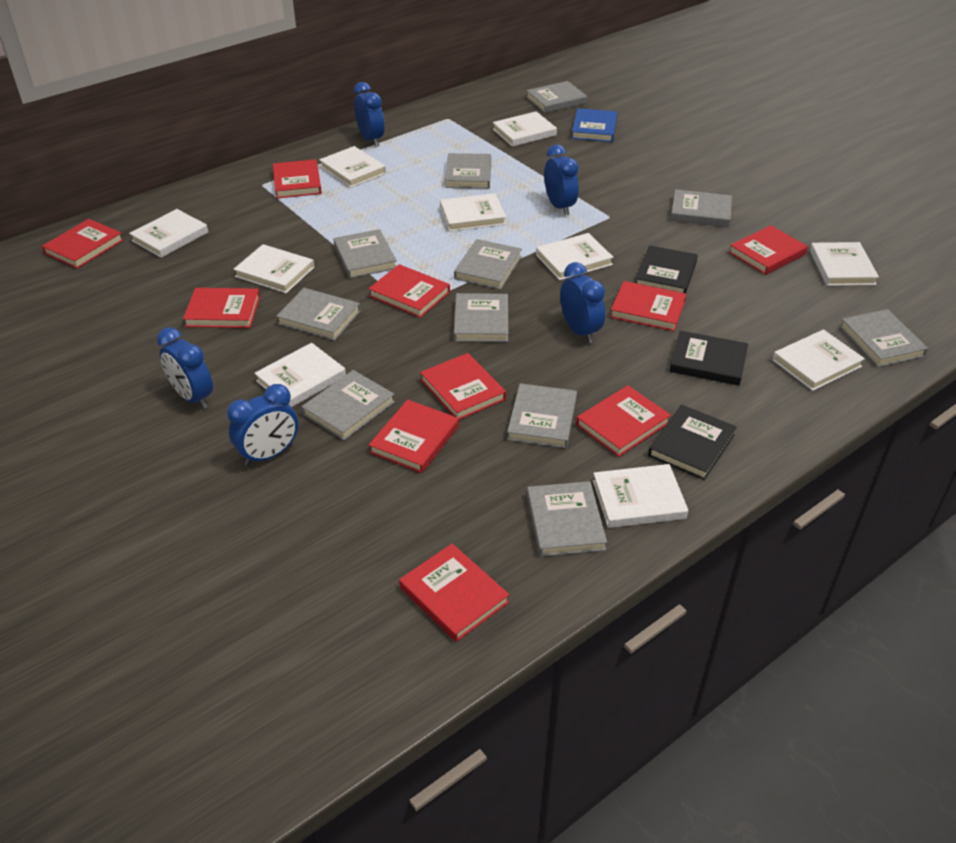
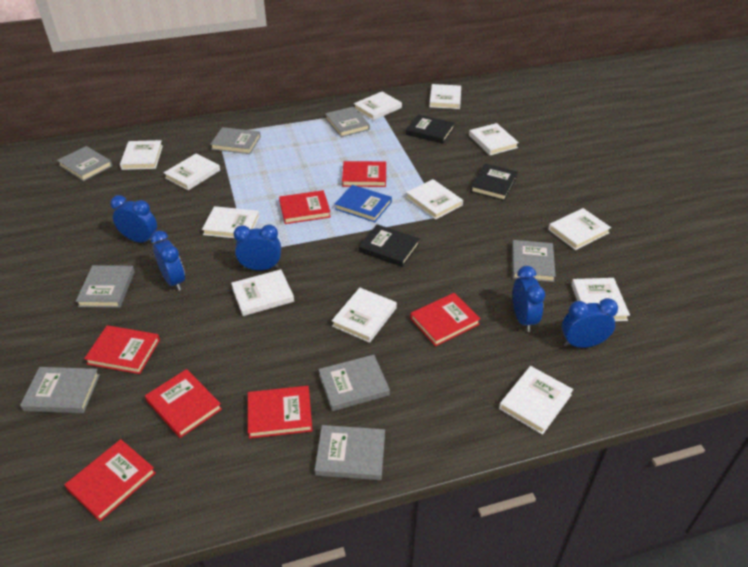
grey book: 11 -> 8
red book: 10 -> 7
white book: 10 -> 12

